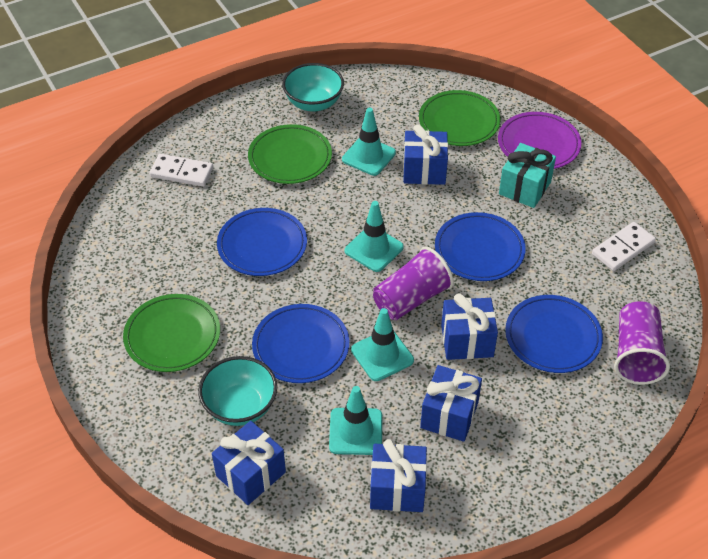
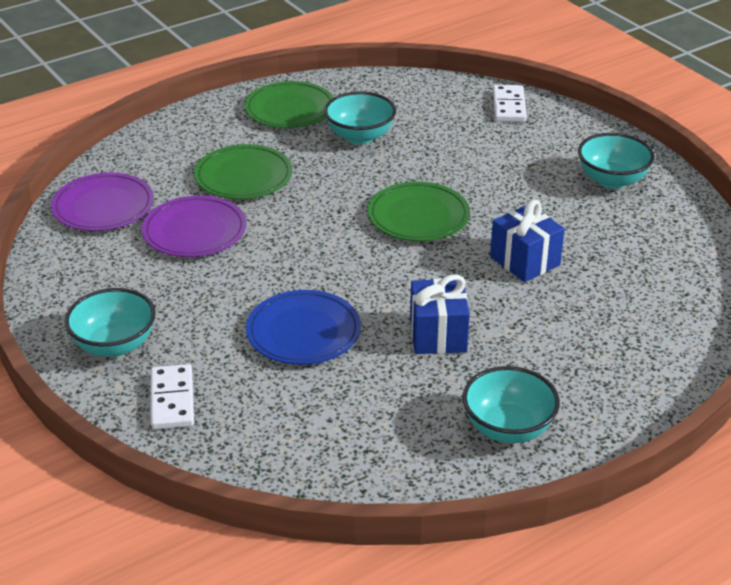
blue gift: 5 -> 2
blue plate: 4 -> 1
purple cup: 2 -> 0
purple plate: 1 -> 2
turquoise bowl: 2 -> 4
turquoise gift: 1 -> 0
turquoise traffic cone: 4 -> 0

